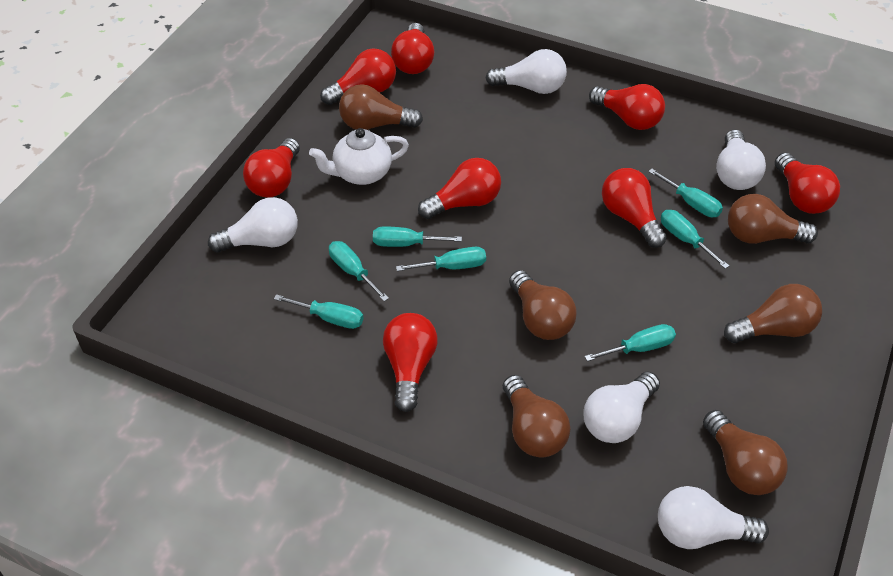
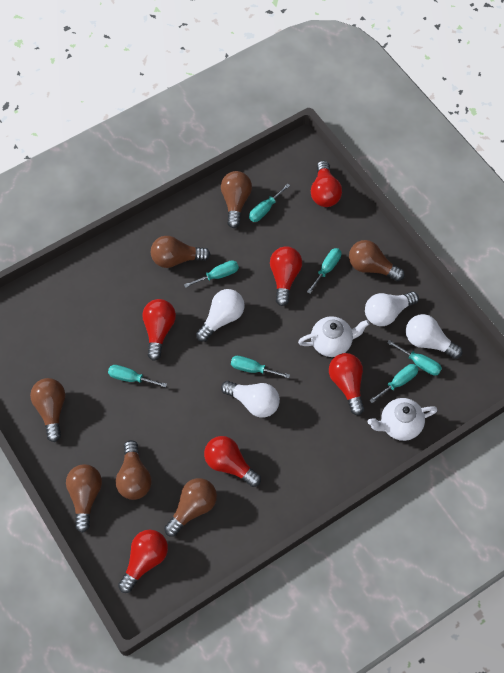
brown light bulb: 6 -> 7
red light bulb: 8 -> 6
white light bulb: 5 -> 4
white teapot: 1 -> 2

